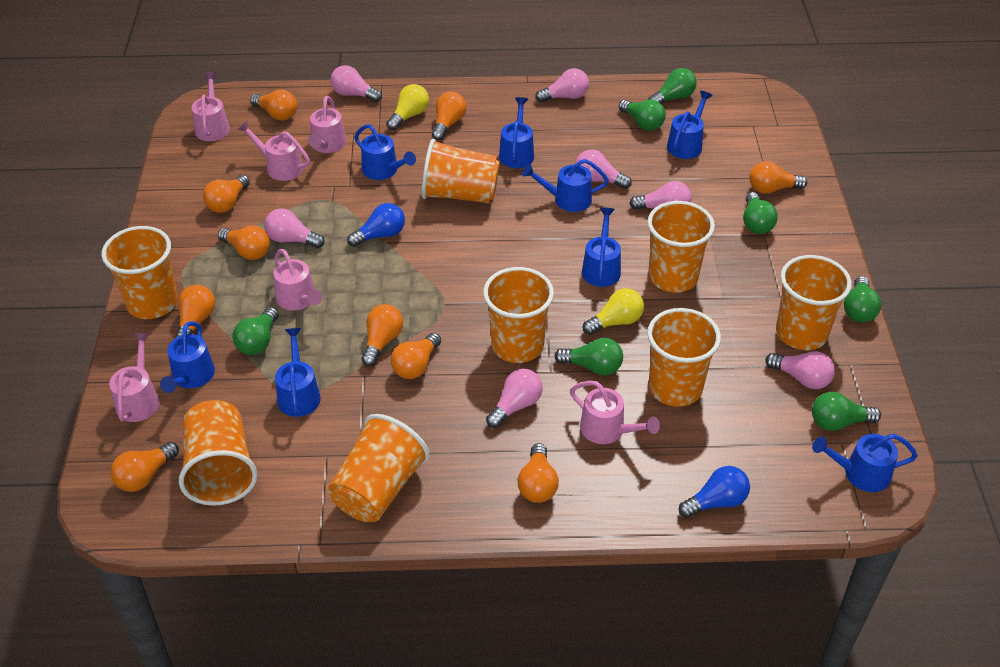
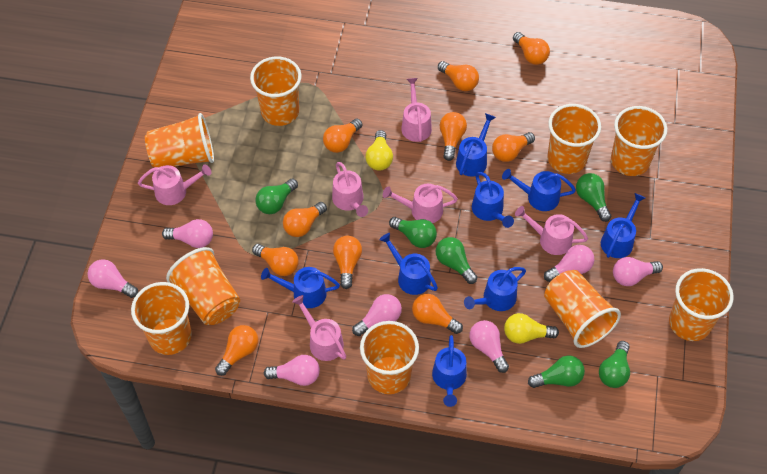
blue light bulb: 2 -> 0
green light bulb: 7 -> 6
orange cup: 8 -> 9

